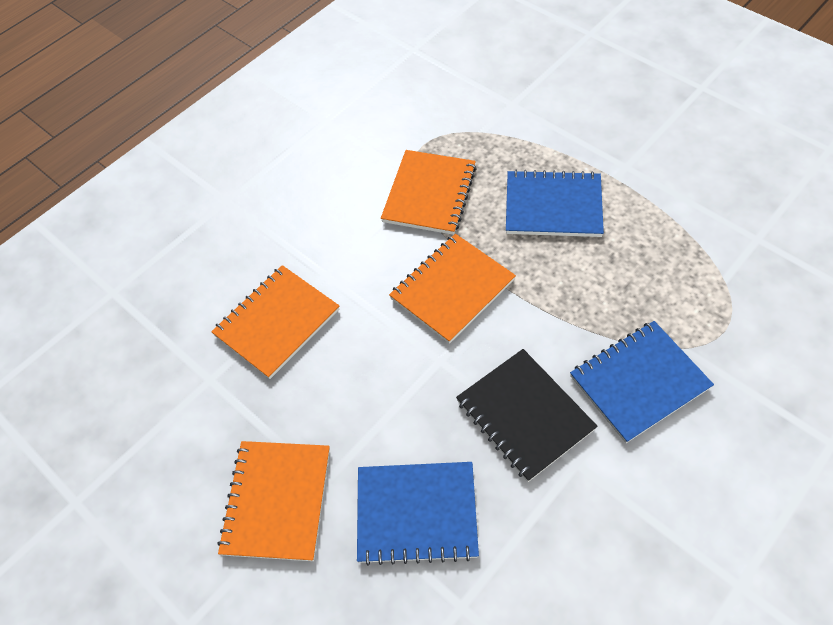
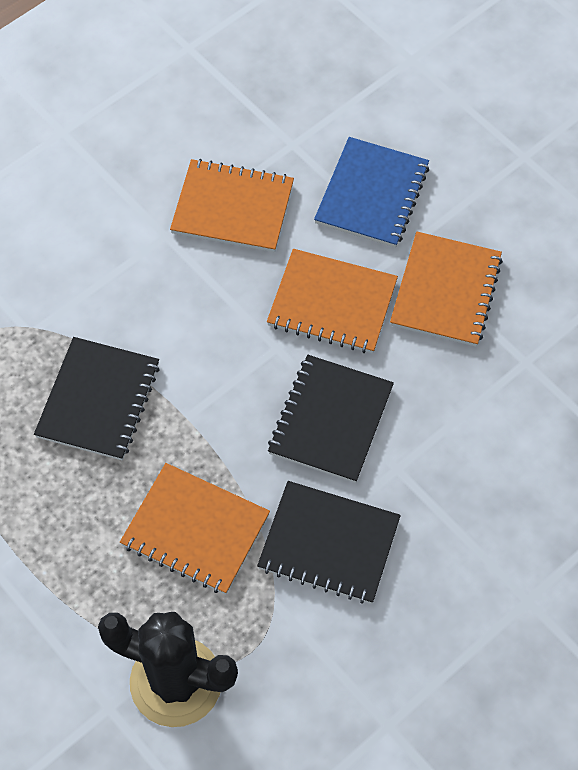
black cactus: 0 -> 1
black notebook: 1 -> 3
blue notebook: 3 -> 1

